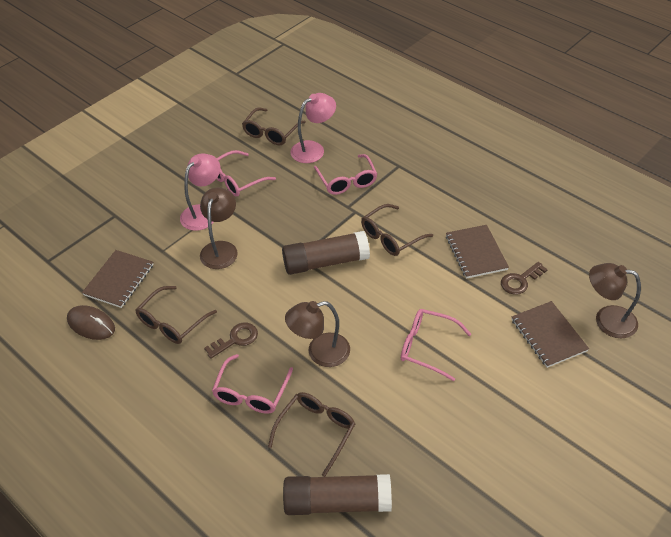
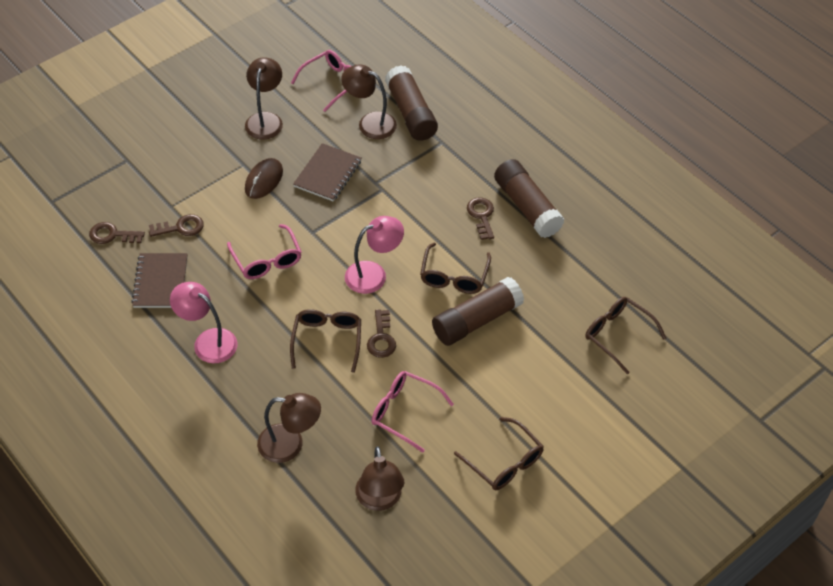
brown glue stick: 2 -> 3
brown key: 2 -> 4
brown lamp: 3 -> 4
brown notebook: 3 -> 2
pink glasses: 4 -> 3

